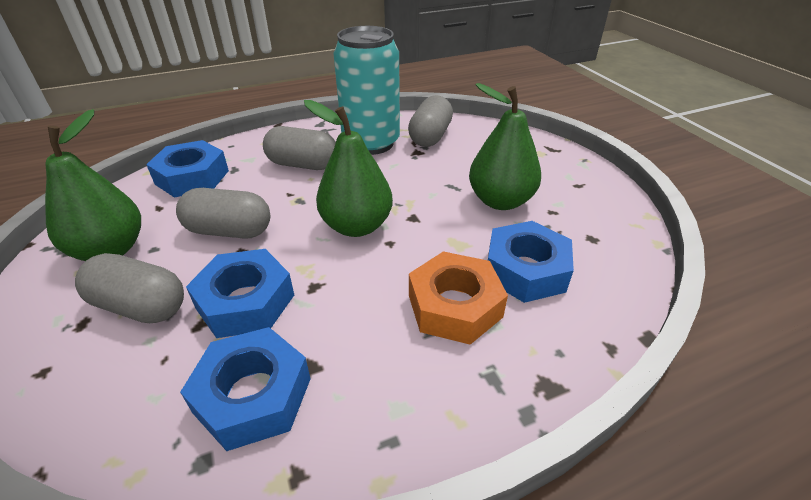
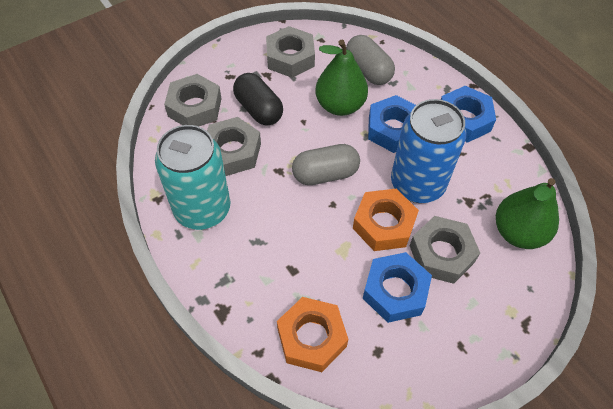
black capsule: 0 -> 1
blue can: 0 -> 1
blue nut: 4 -> 3
green pear: 3 -> 2
grey capsule: 4 -> 2
grey nut: 0 -> 4
orange nut: 1 -> 2

